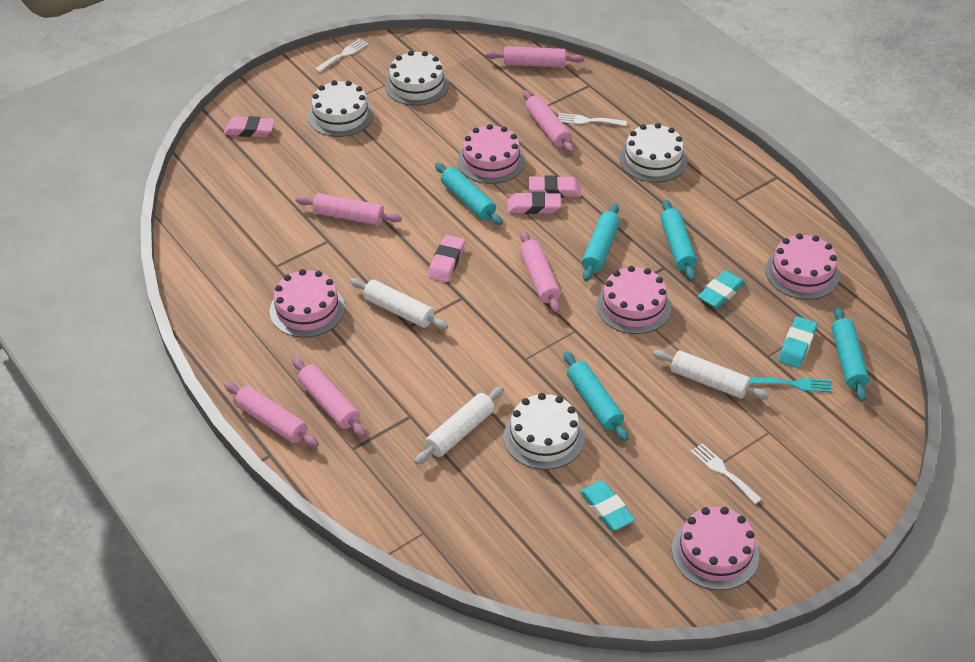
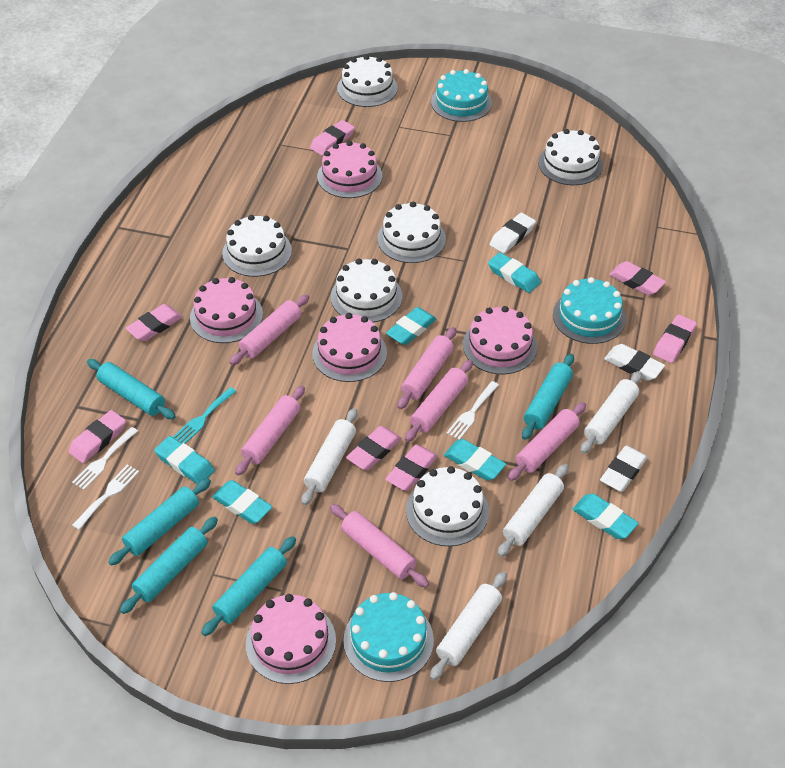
pink eraser: 4 -> 7
turquoise cake: 0 -> 3
turquoise eraser: 3 -> 6
white cake: 4 -> 6
white eraser: 0 -> 3
white rolling pin: 3 -> 4

